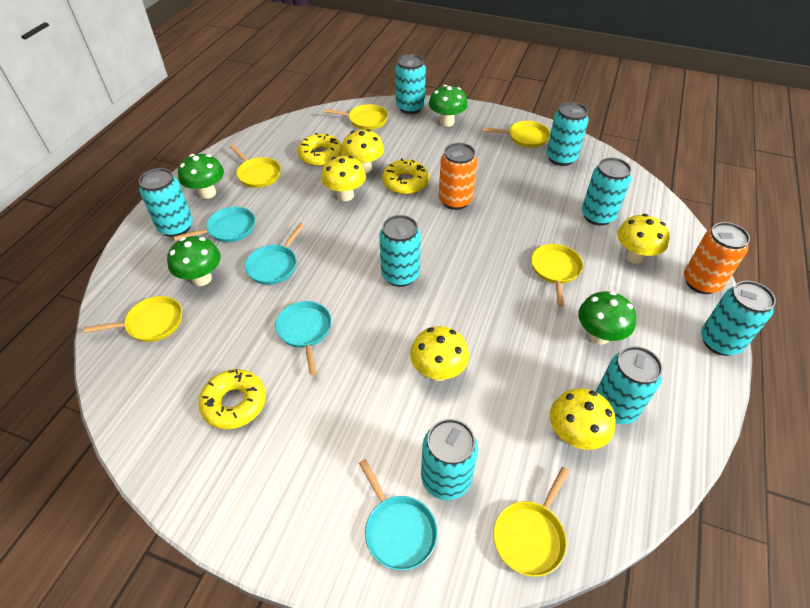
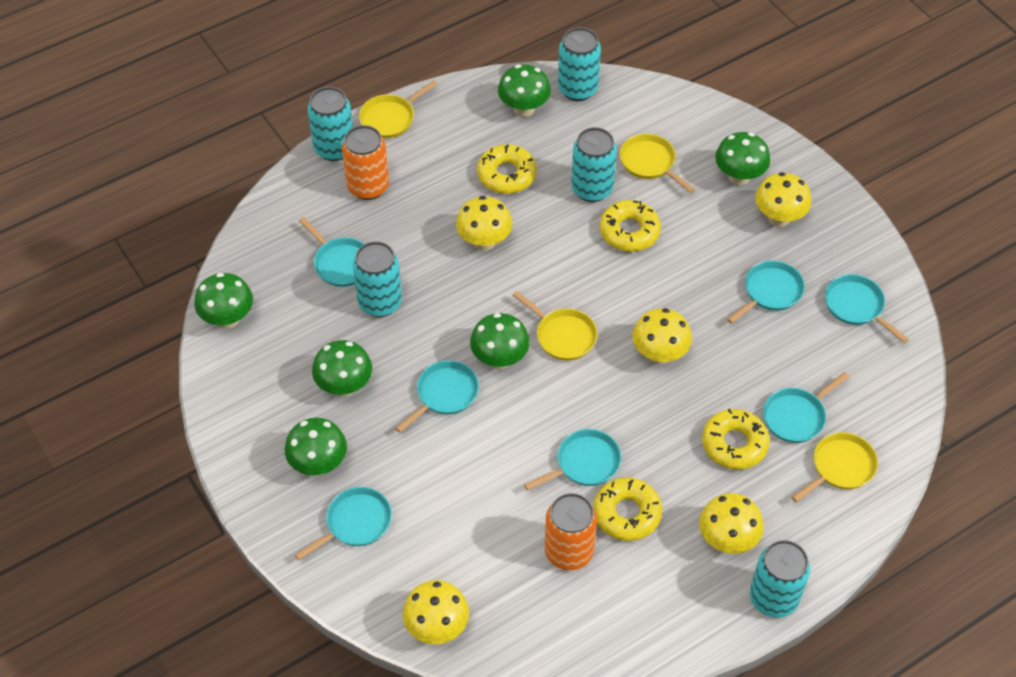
green mushroom: 4 -> 6
turquoise can: 8 -> 5
turquoise pan: 4 -> 7
yellow donut: 3 -> 4
yellow pan: 6 -> 4

